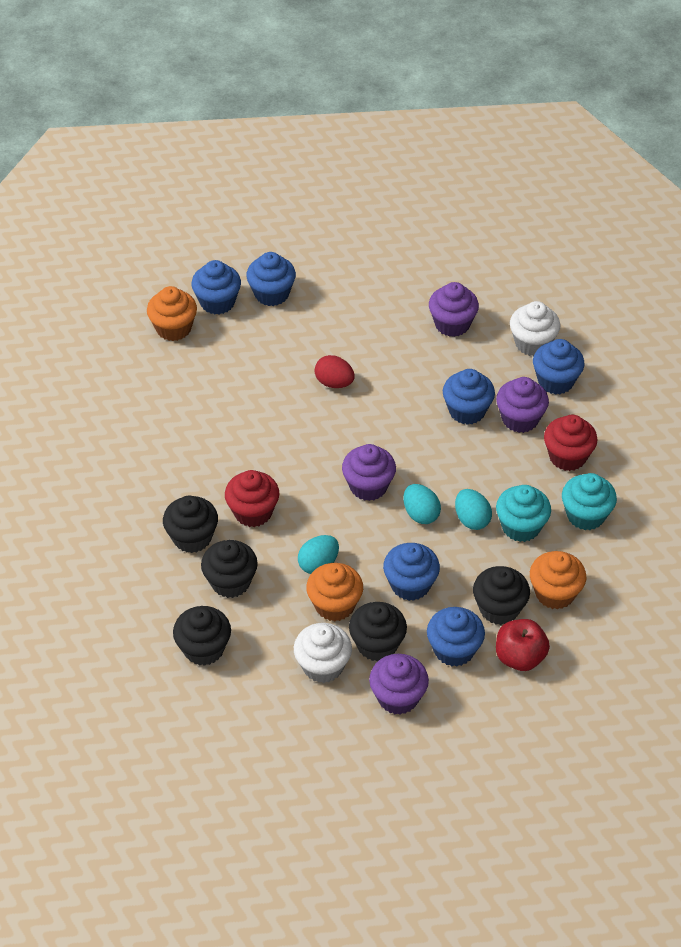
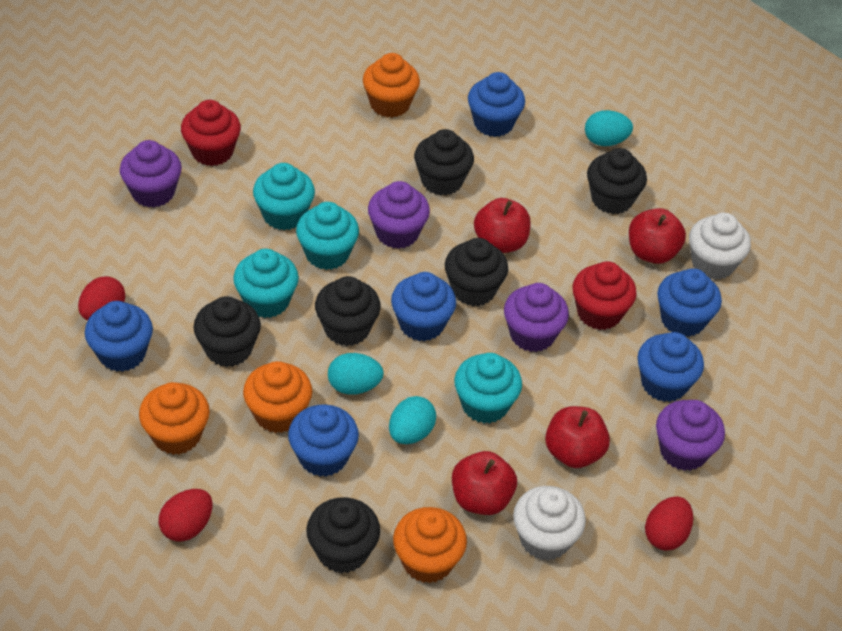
black cupcake: 5 -> 6
orange cupcake: 3 -> 4
red apple: 1 -> 4
red egg: 1 -> 3
turquoise cupcake: 2 -> 4

